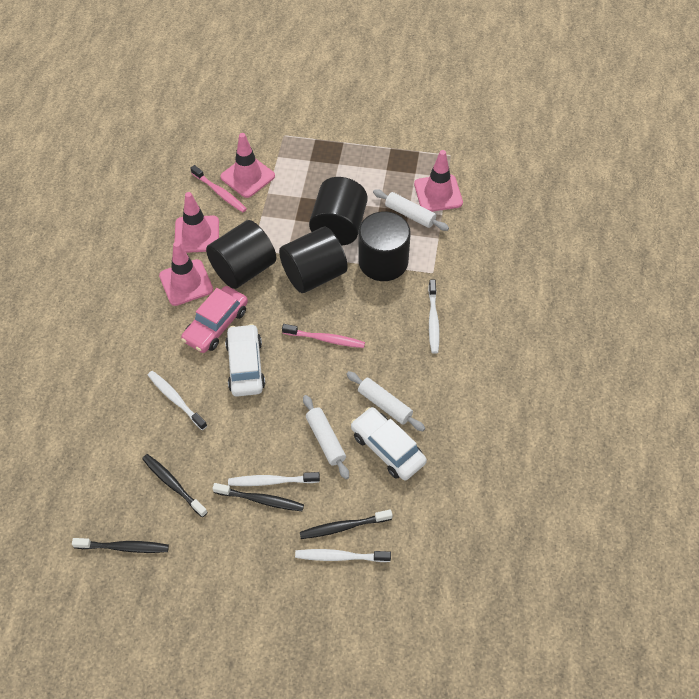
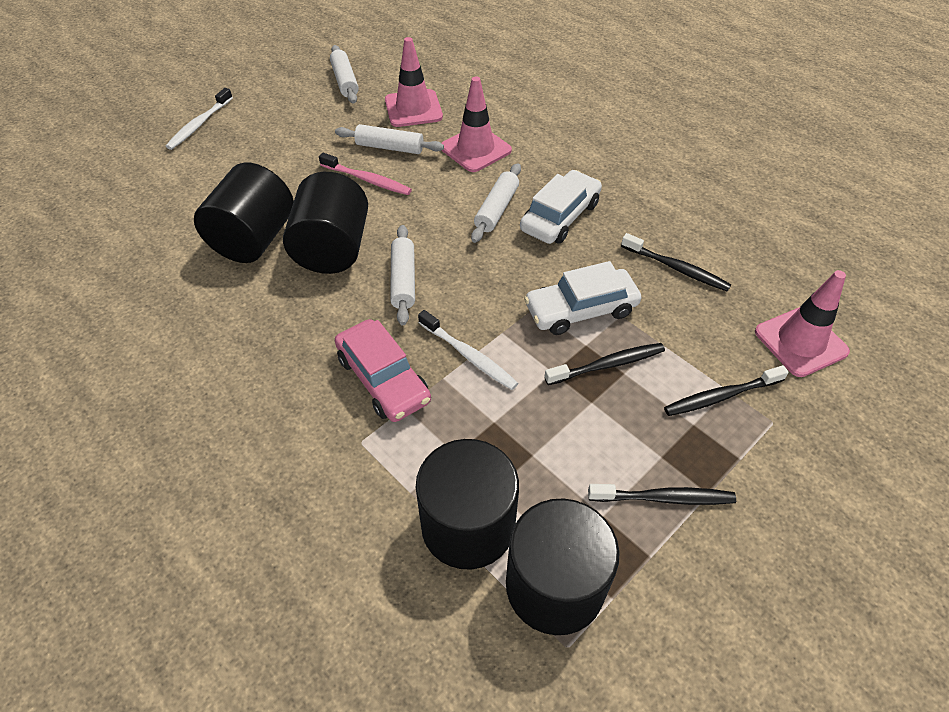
pink toothbrush: 2 -> 1
pink traffic cone: 4 -> 3
white rolling pin: 3 -> 4
white toothbrush: 4 -> 2

